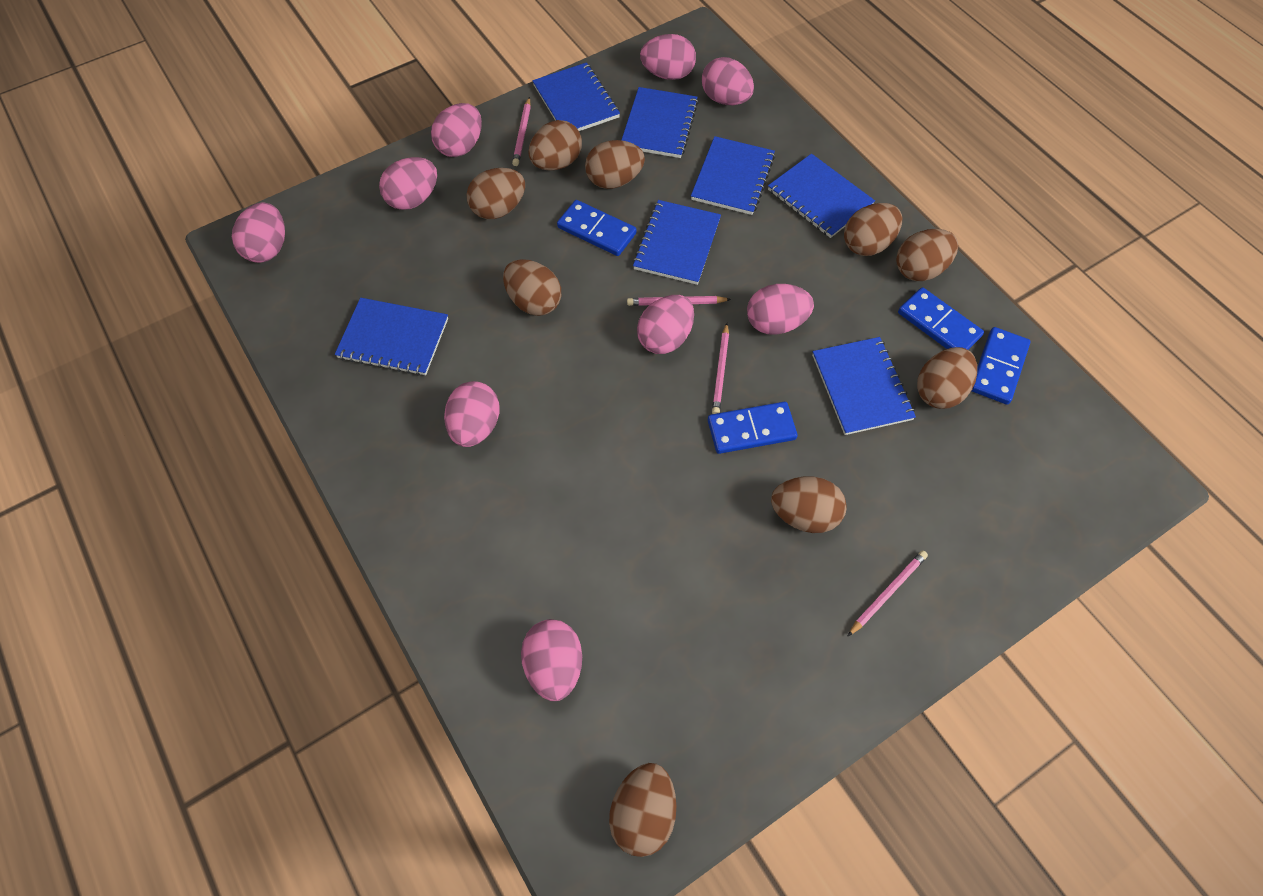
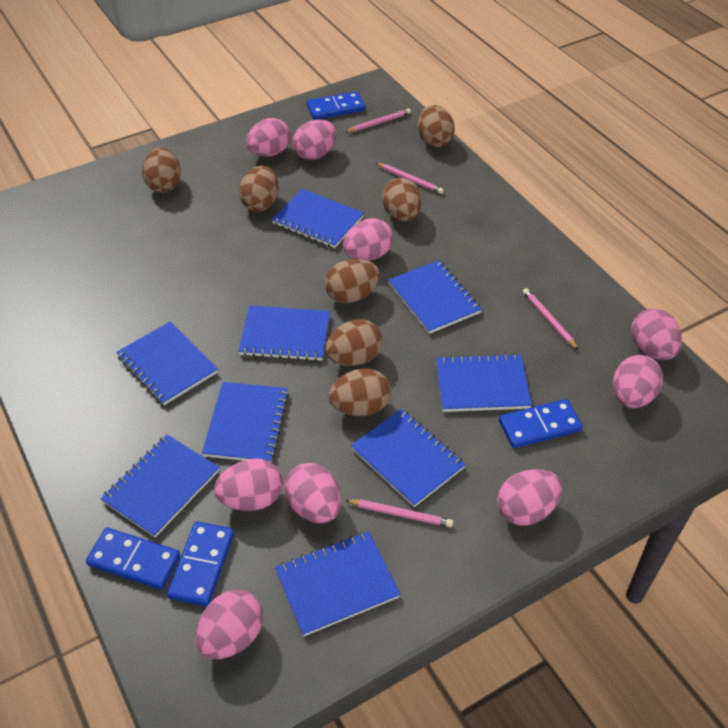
blue notebook: 7 -> 9
brown egg: 9 -> 7

